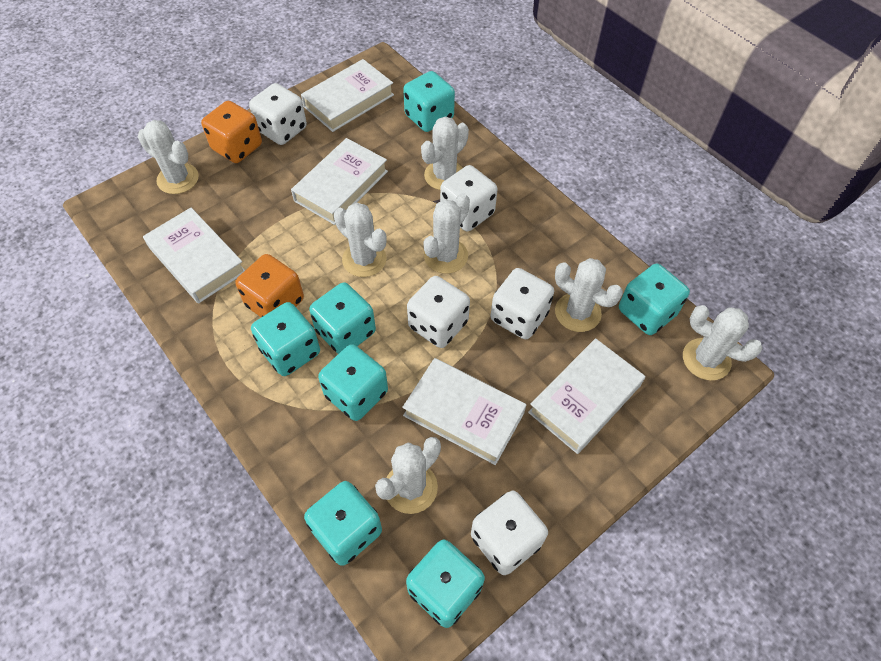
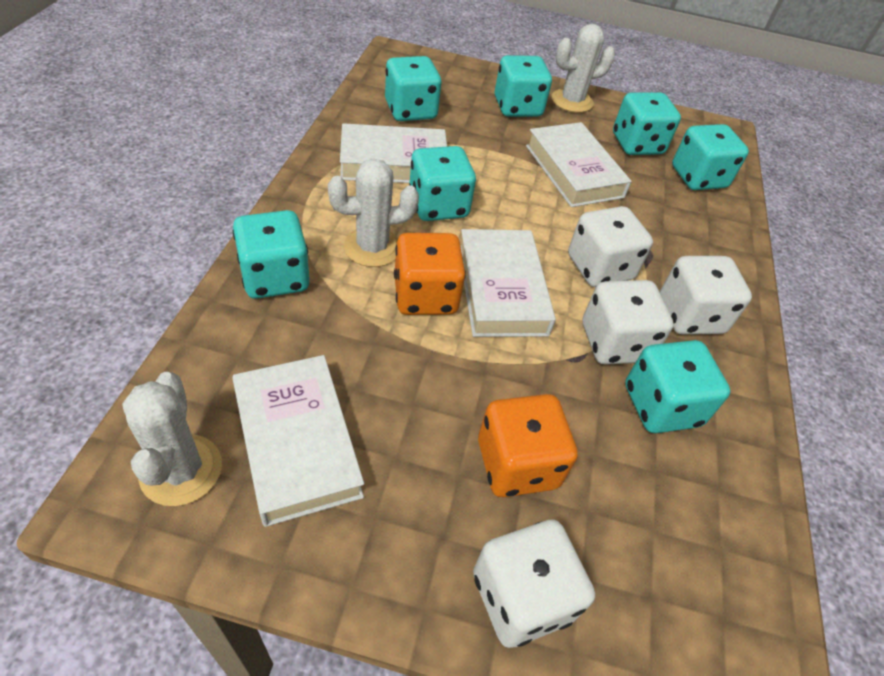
white book: 5 -> 4
white cactus: 7 -> 3
white dice: 5 -> 4

